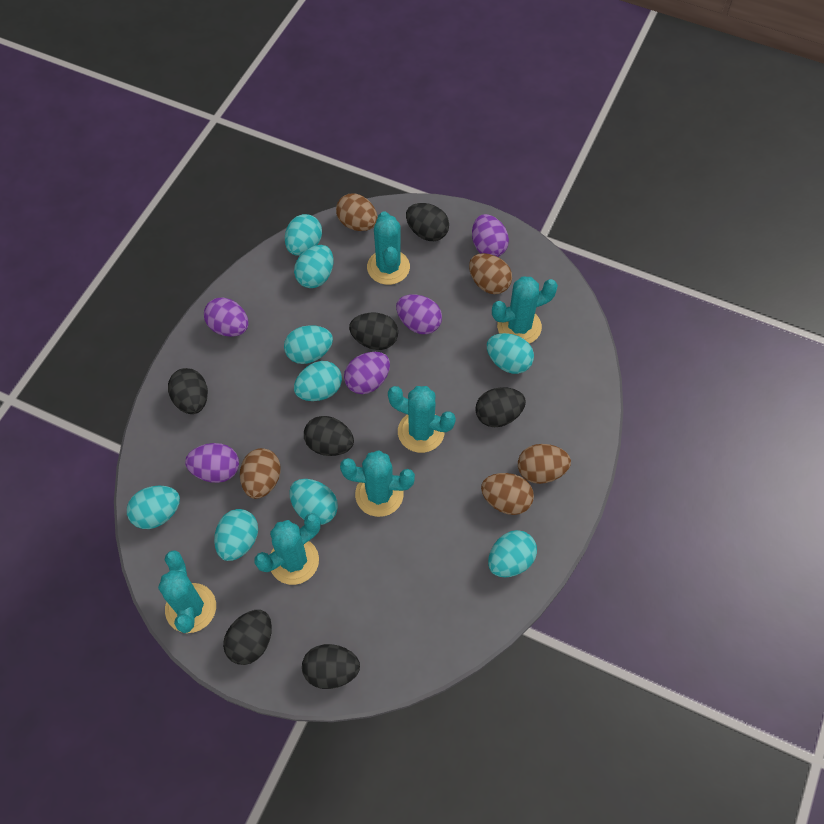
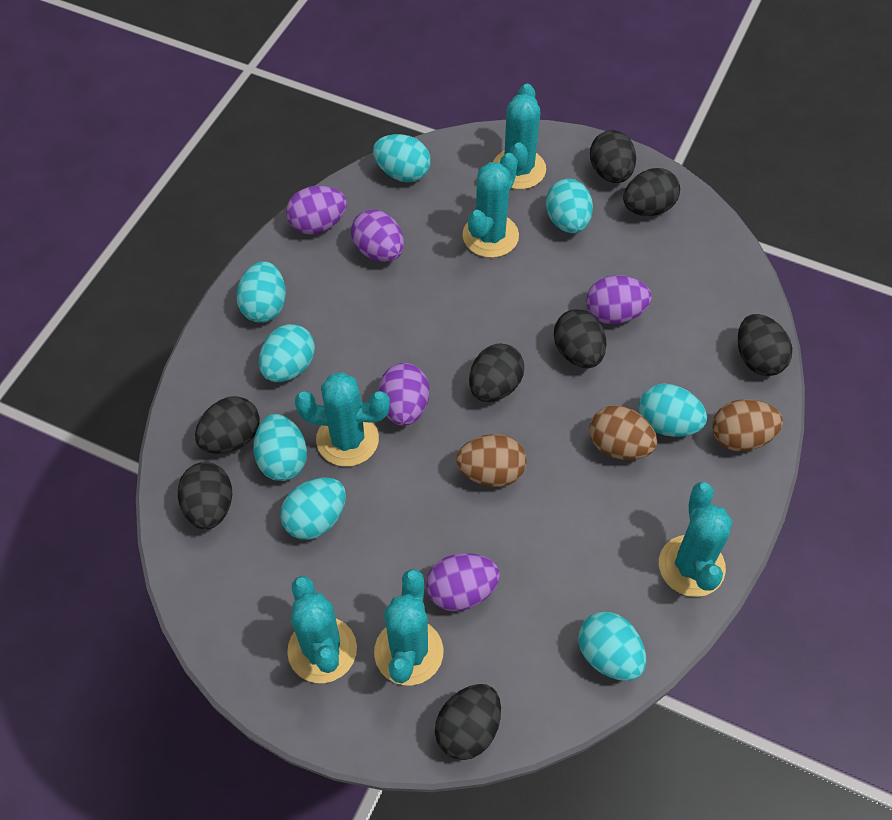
black egg: 7 -> 8
brown egg: 5 -> 3
turquoise egg: 9 -> 8

